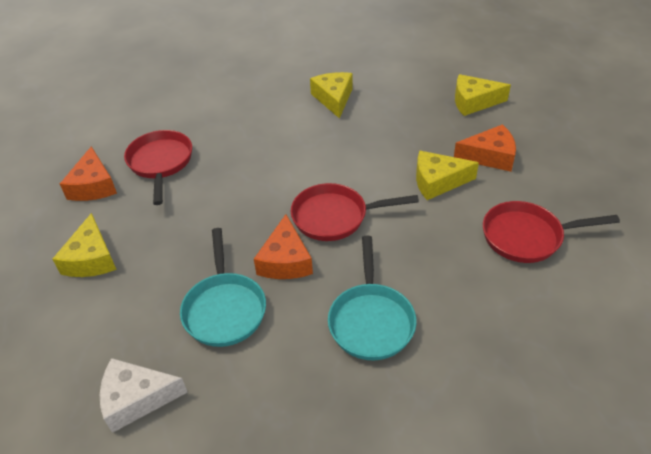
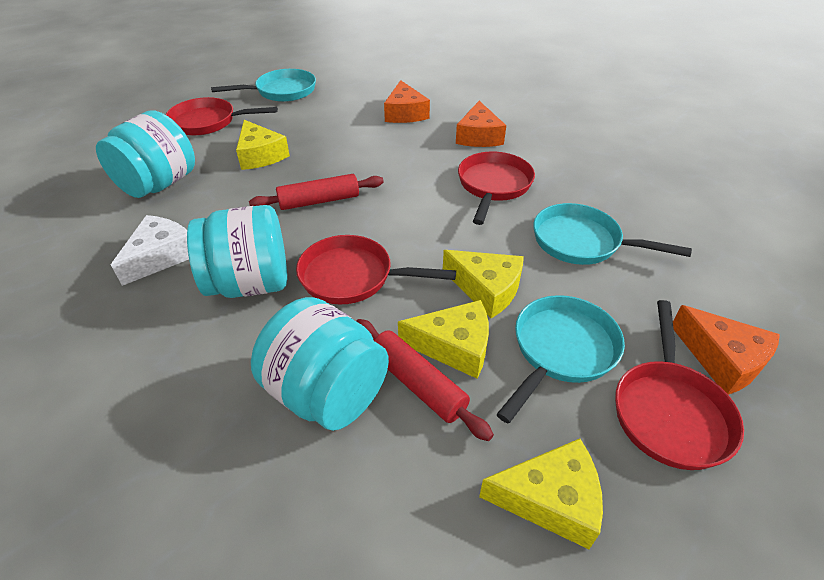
red pan: 3 -> 4
red rolling pin: 0 -> 2
turquoise jar: 0 -> 3
turquoise pan: 2 -> 3

